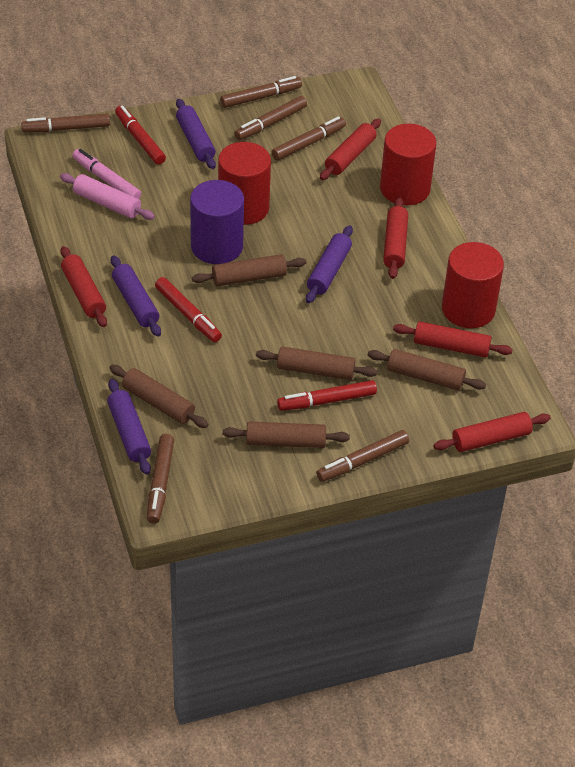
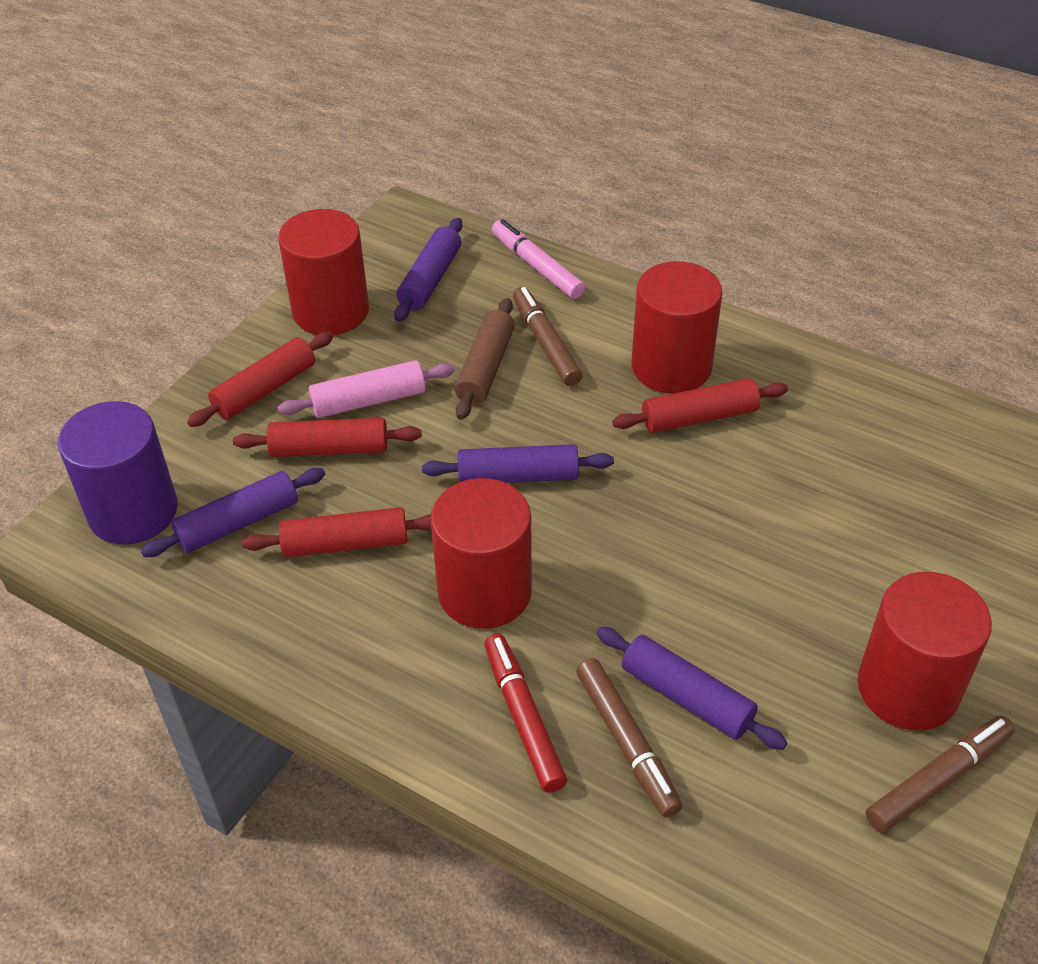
brown marker: 6 -> 3
brown rolling pin: 5 -> 1
red cylinder: 3 -> 4
red marker: 3 -> 1
red rolling pin: 5 -> 4

